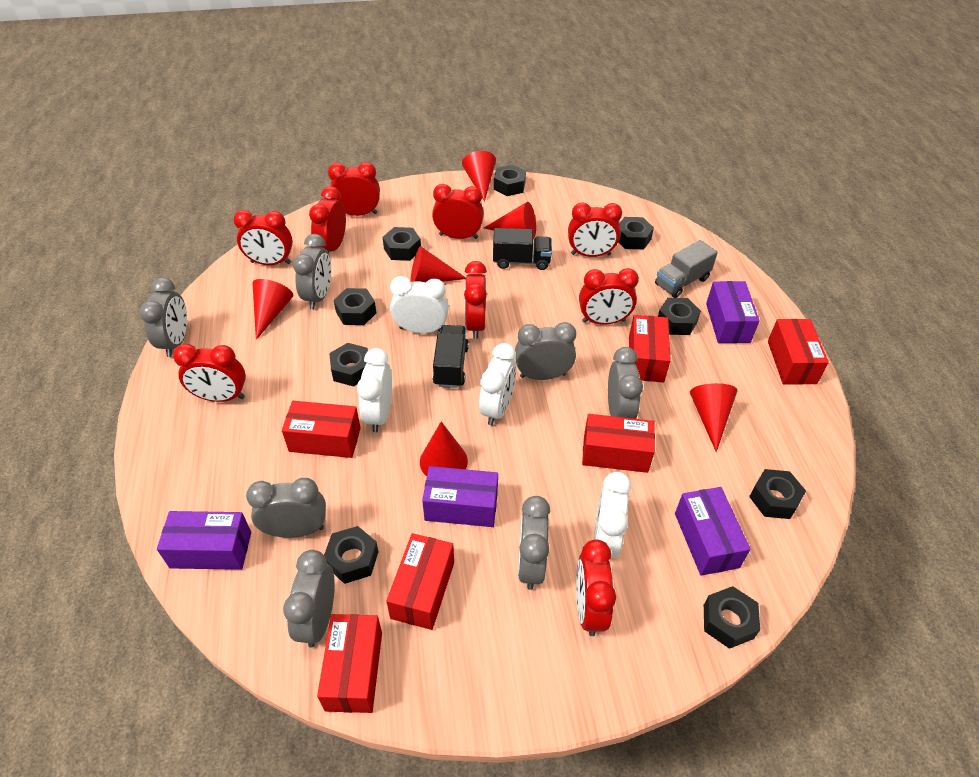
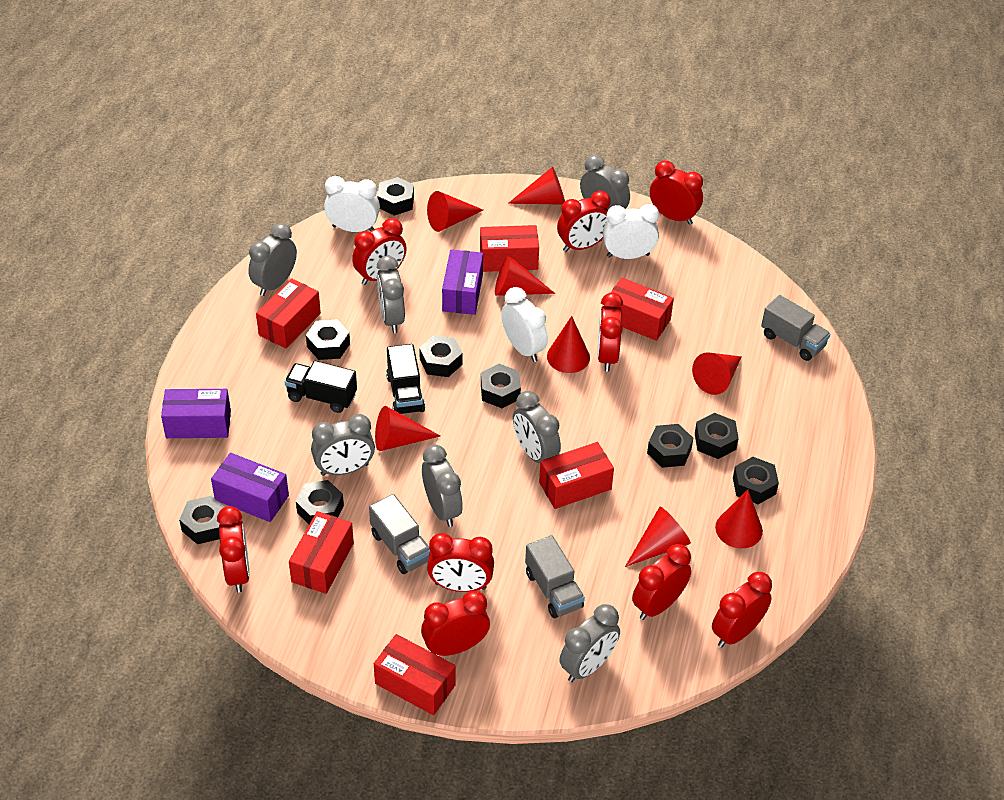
grey truck: 1 -> 3
purple box: 4 -> 3
red cone: 6 -> 8
white clock: 4 -> 3

